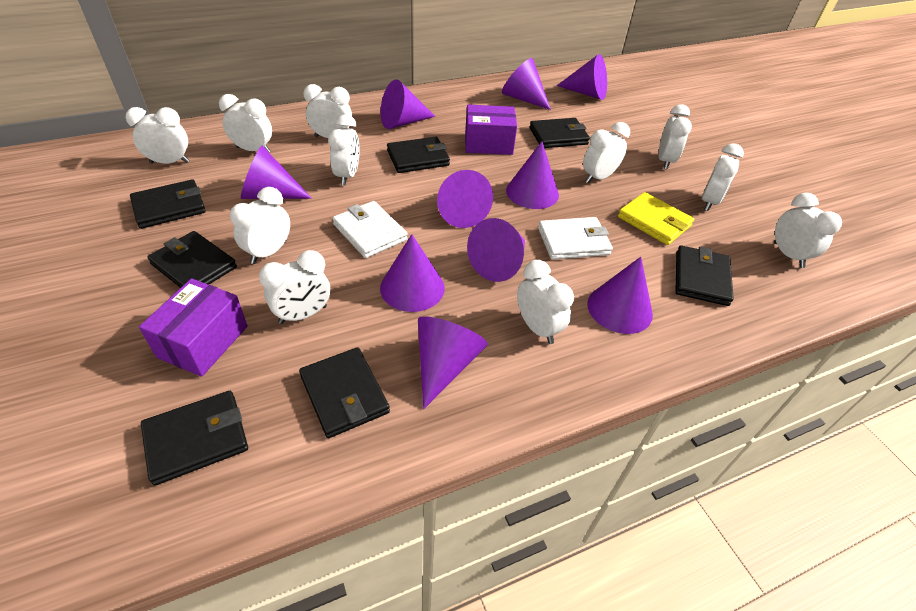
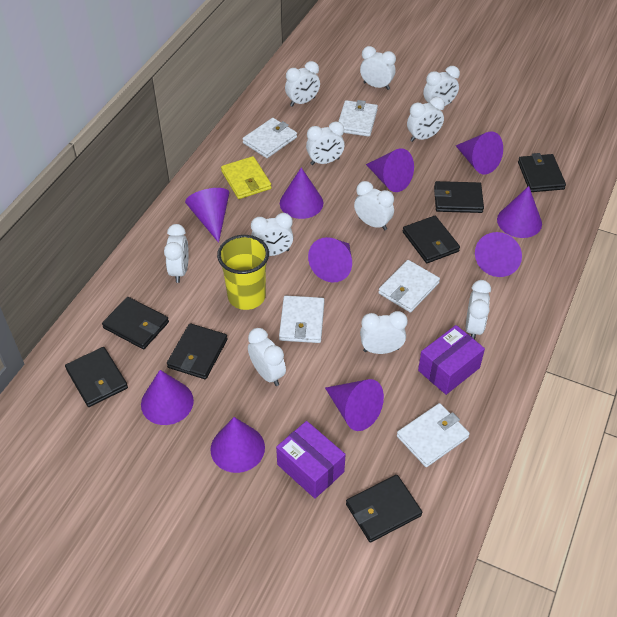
white wallet: 2 -> 5
yellow cup: 0 -> 1

